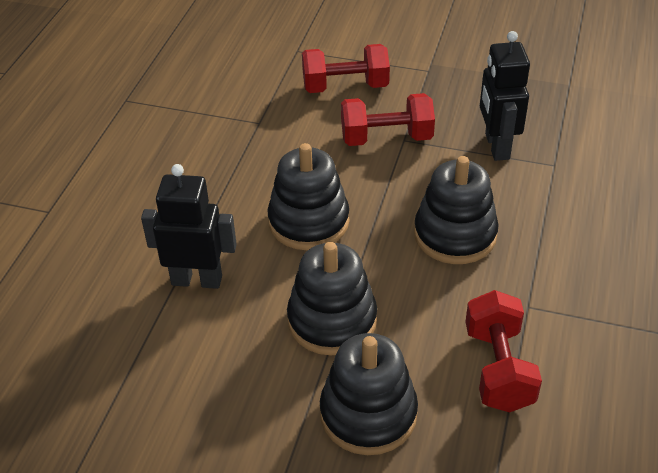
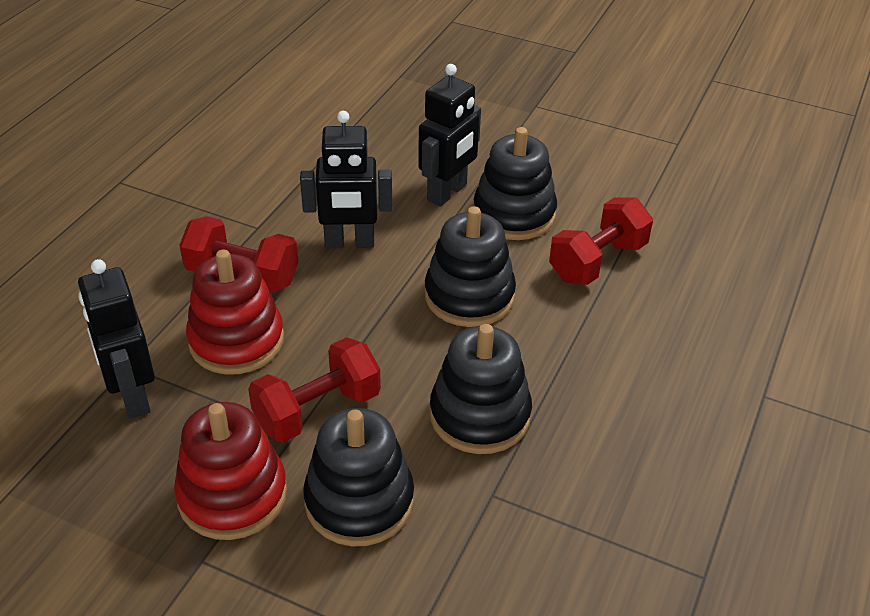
black robot: 2 -> 3
red stacking toy: 0 -> 2

